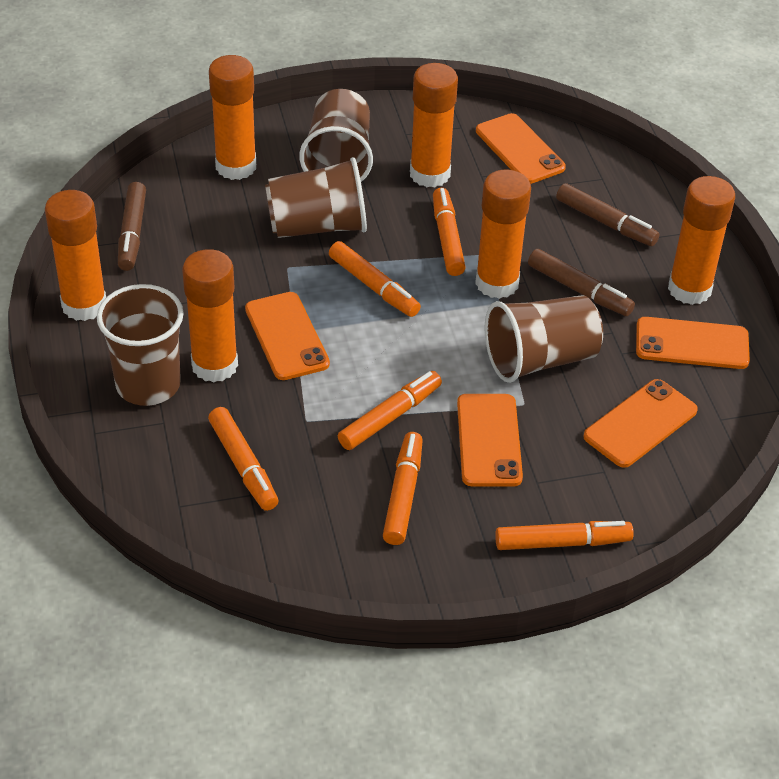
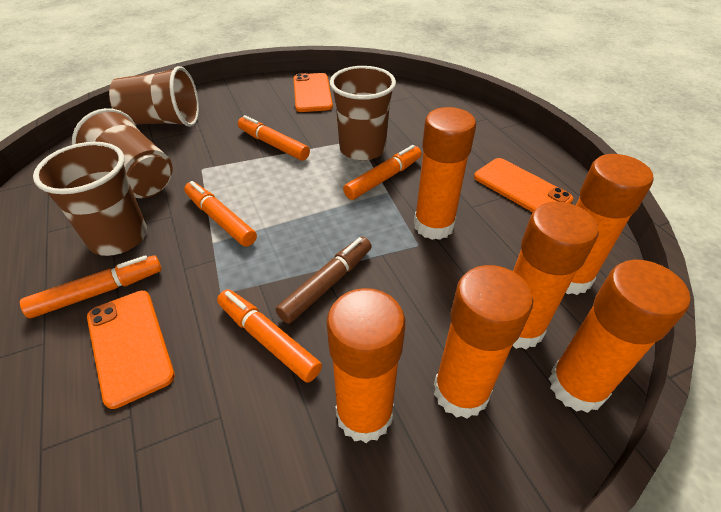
brown marker: 3 -> 1
orange marker: 6 -> 5
orange phone: 5 -> 3

